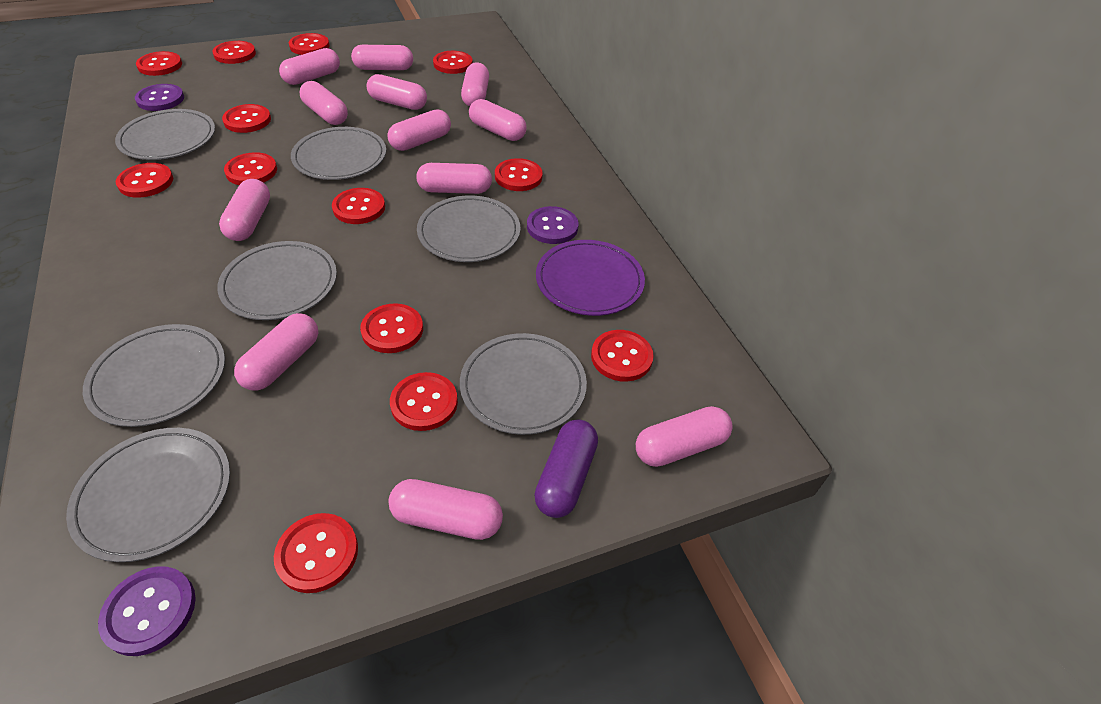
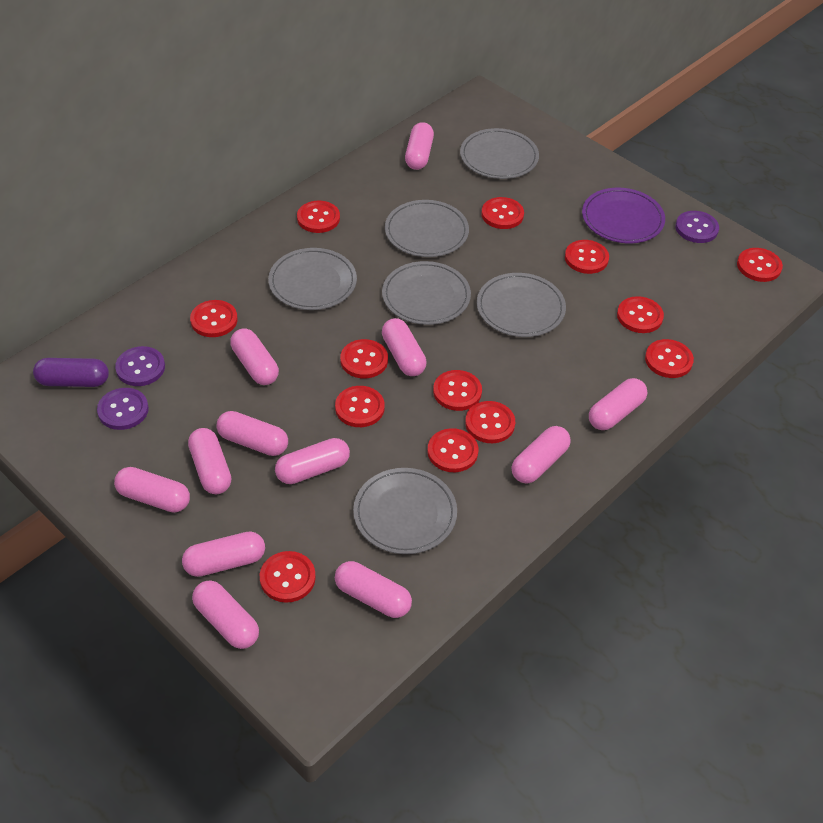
grey plate: 7 -> 6

